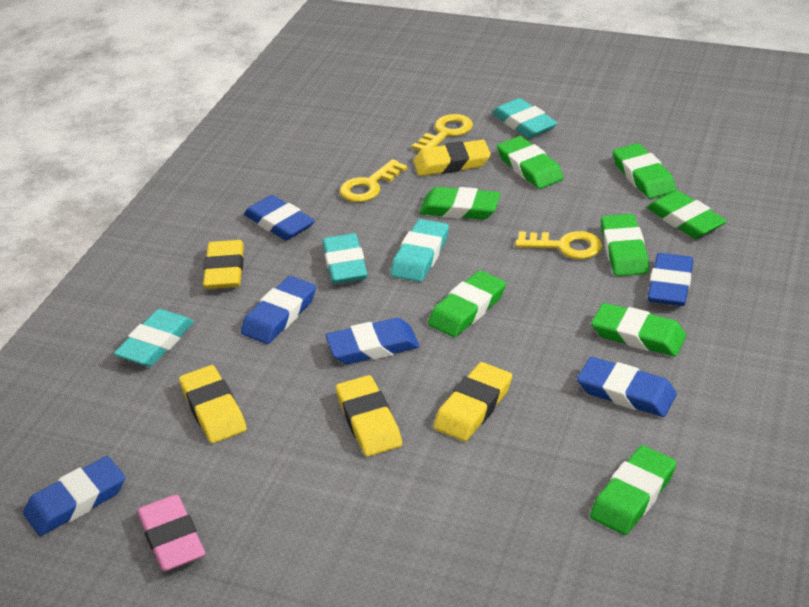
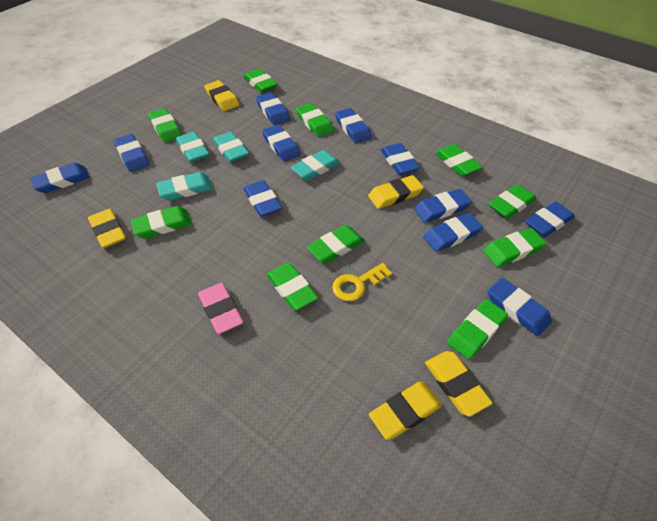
blue eraser: 6 -> 11
green eraser: 8 -> 10
yellow key: 3 -> 1

